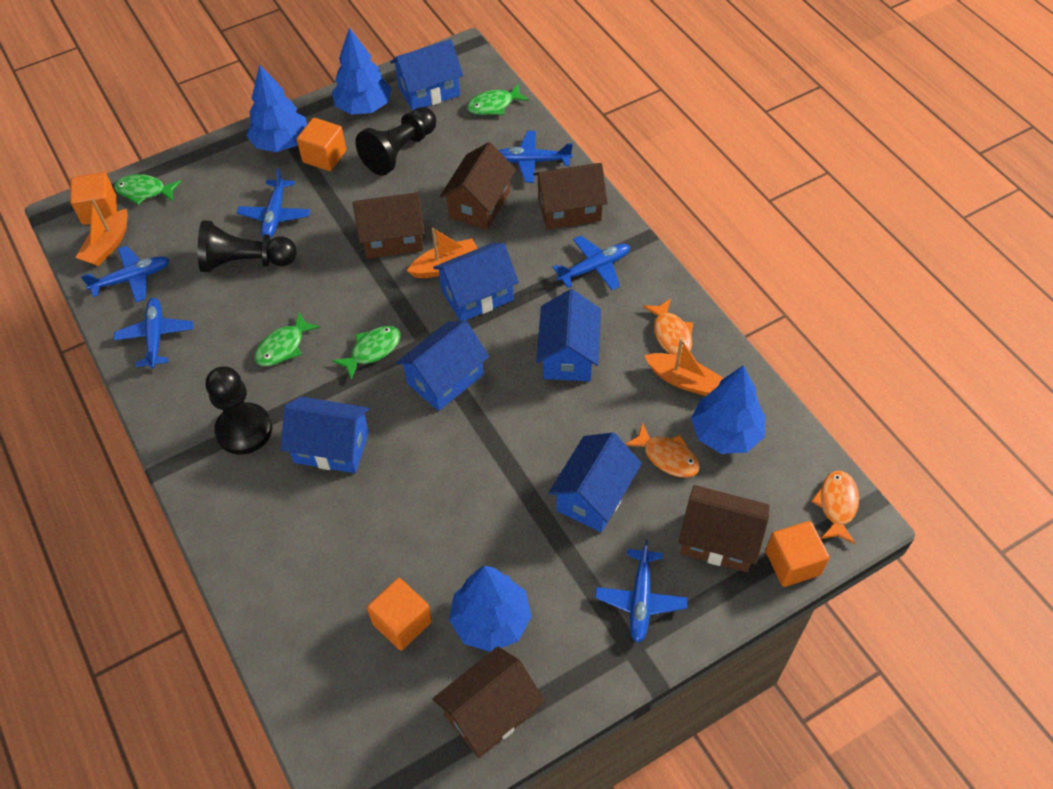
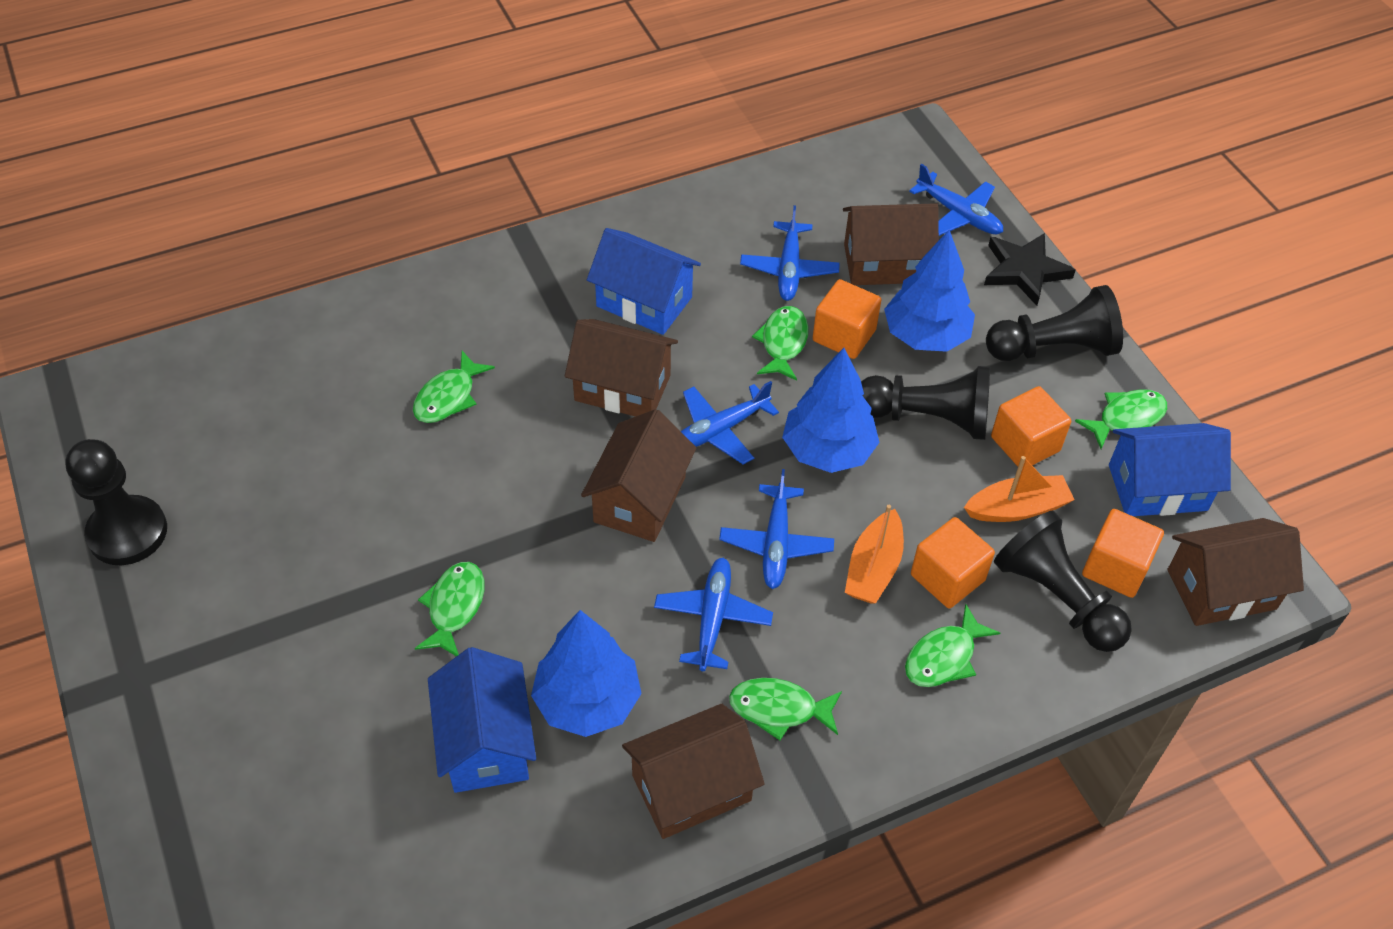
black pawn: 3 -> 4
black star: 0 -> 1
blue house: 6 -> 3
blue plane: 6 -> 5
blue tree: 4 -> 3
green fish: 4 -> 6
orange boat: 3 -> 2
orange fish: 3 -> 0

